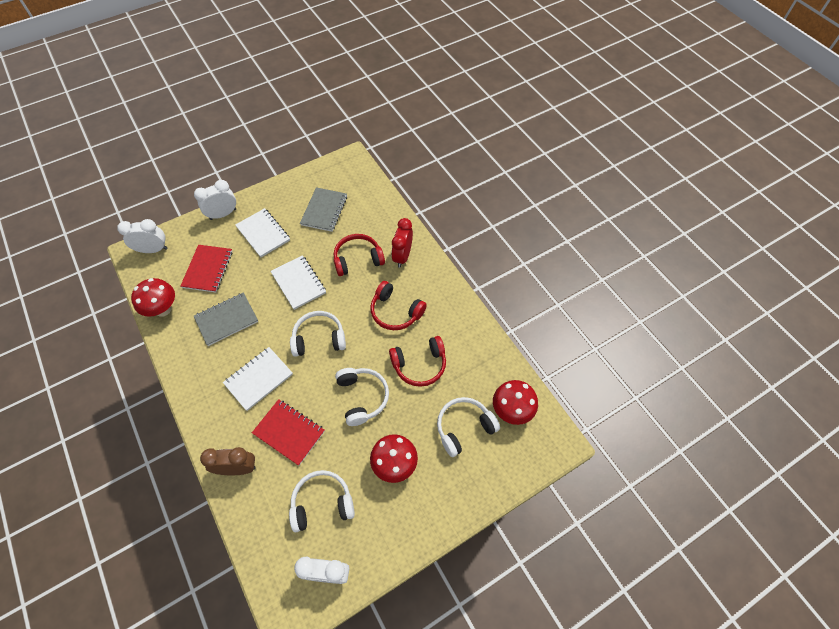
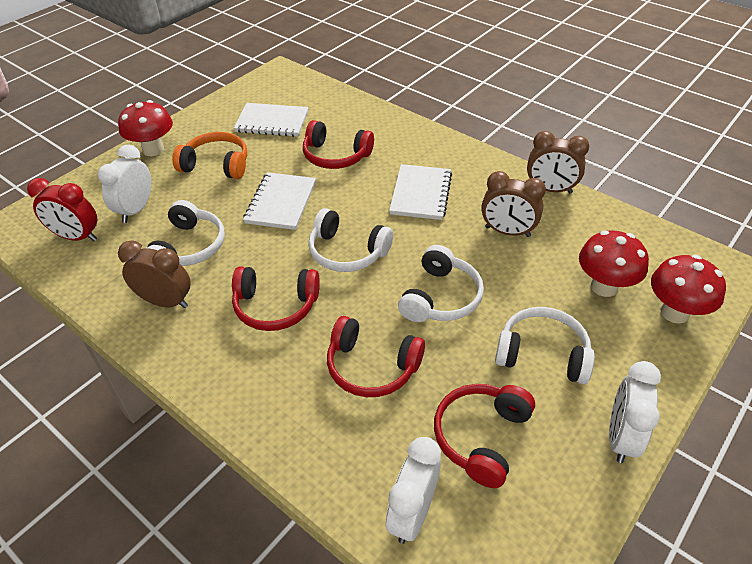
brown clock: 1 -> 3
grey notebook: 2 -> 0
orange headphones: 0 -> 1
red headphones: 3 -> 4
red notebook: 2 -> 0

